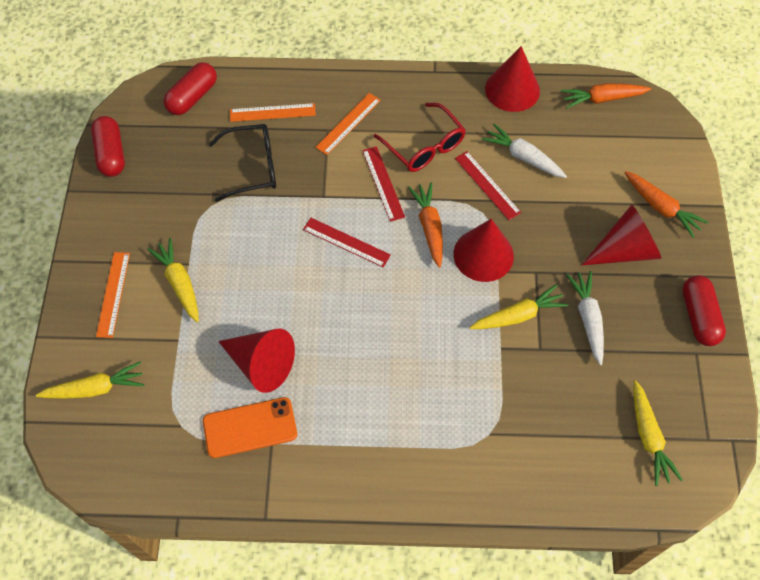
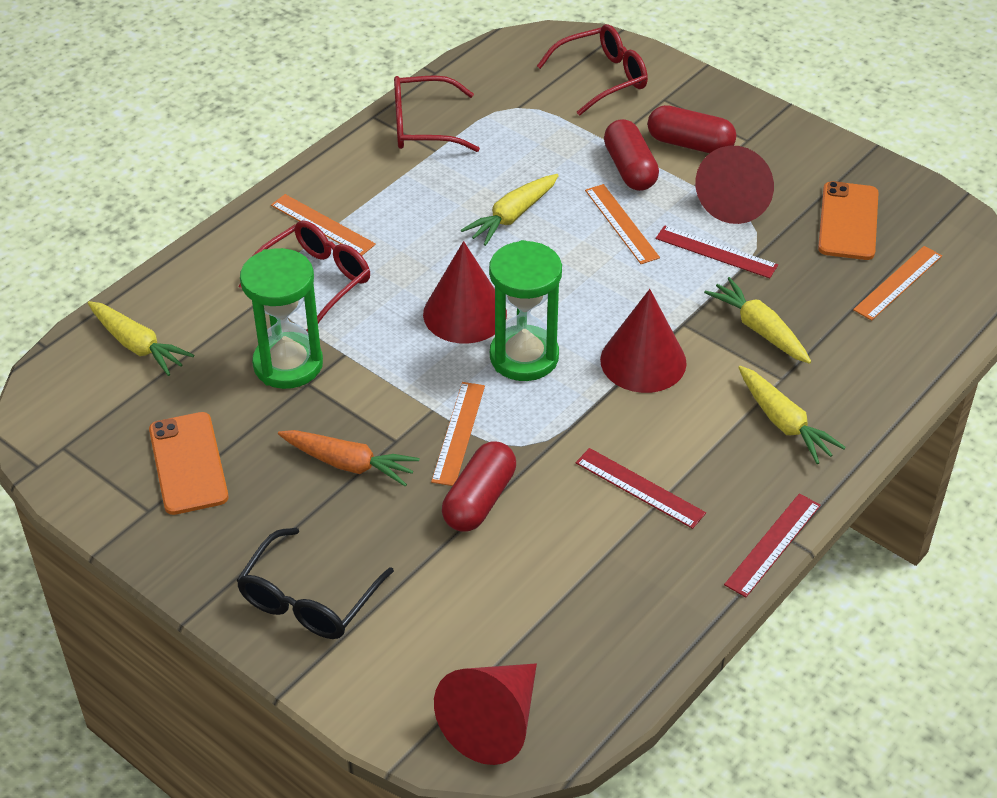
green hourglass: 0 -> 2
orange carrot: 3 -> 1
orange phone: 1 -> 2
orange ruler: 3 -> 4
red glasses: 1 -> 3
white carrot: 2 -> 0

